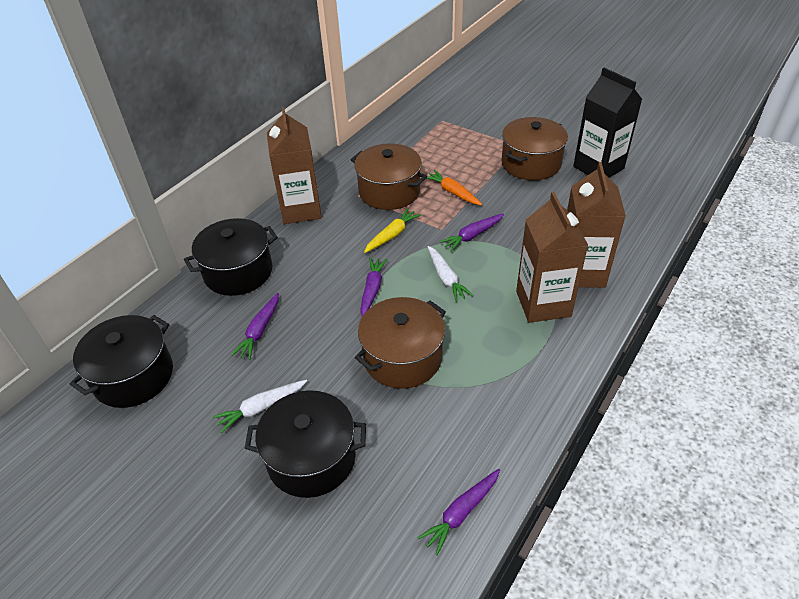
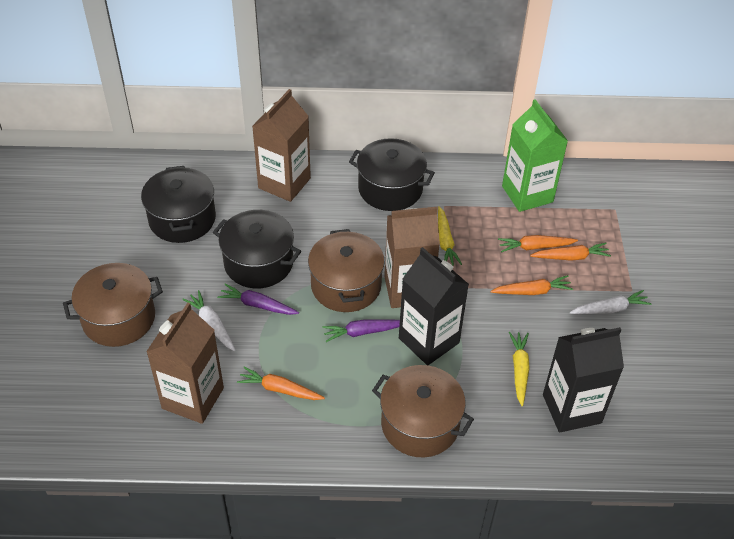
black carton: 1 -> 2
green carton: 0 -> 1
orange carrot: 1 -> 4
purple carrot: 4 -> 2
yellow carrot: 1 -> 2

